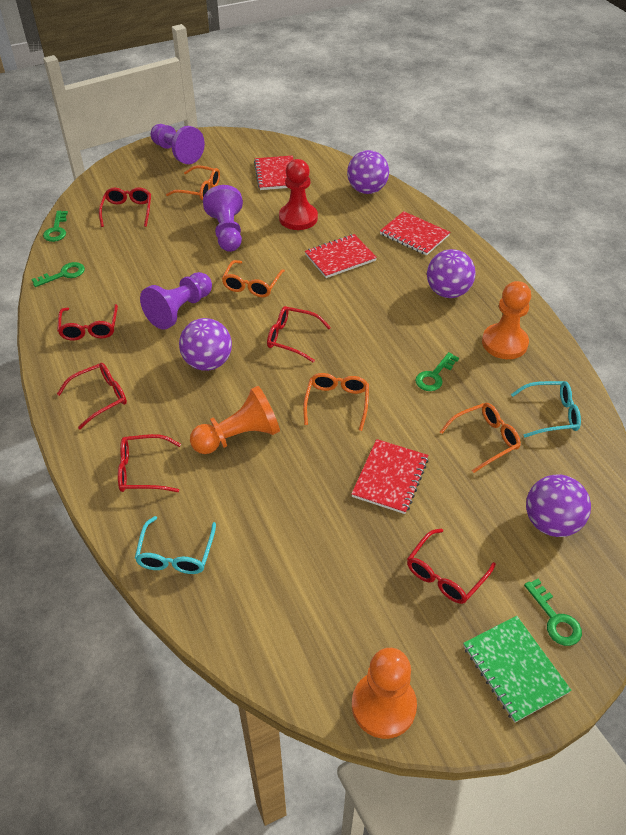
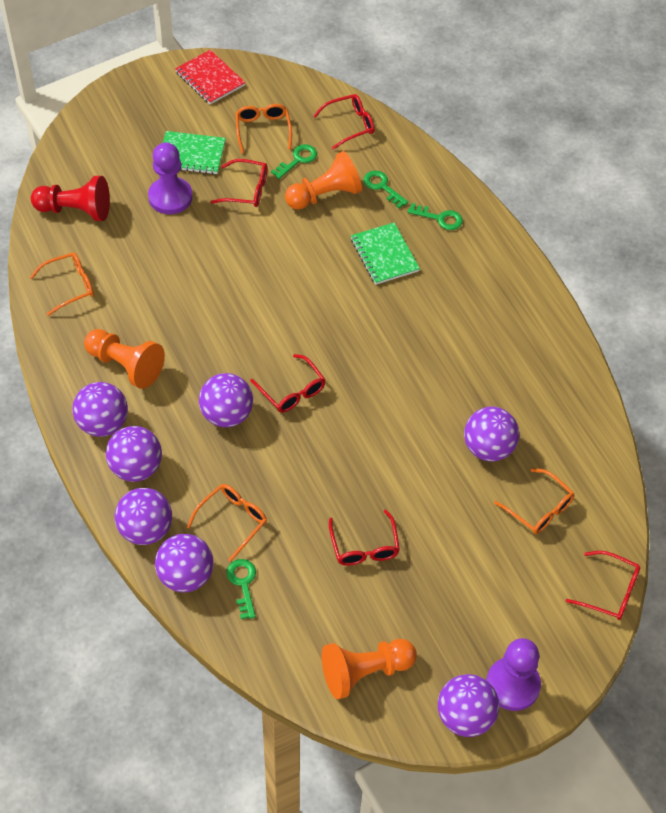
green notebook: 1 -> 2
purple ball: 4 -> 7
purple pawn: 3 -> 2
red glasses: 6 -> 5
red notebook: 4 -> 1
turquoise glasses: 2 -> 0

